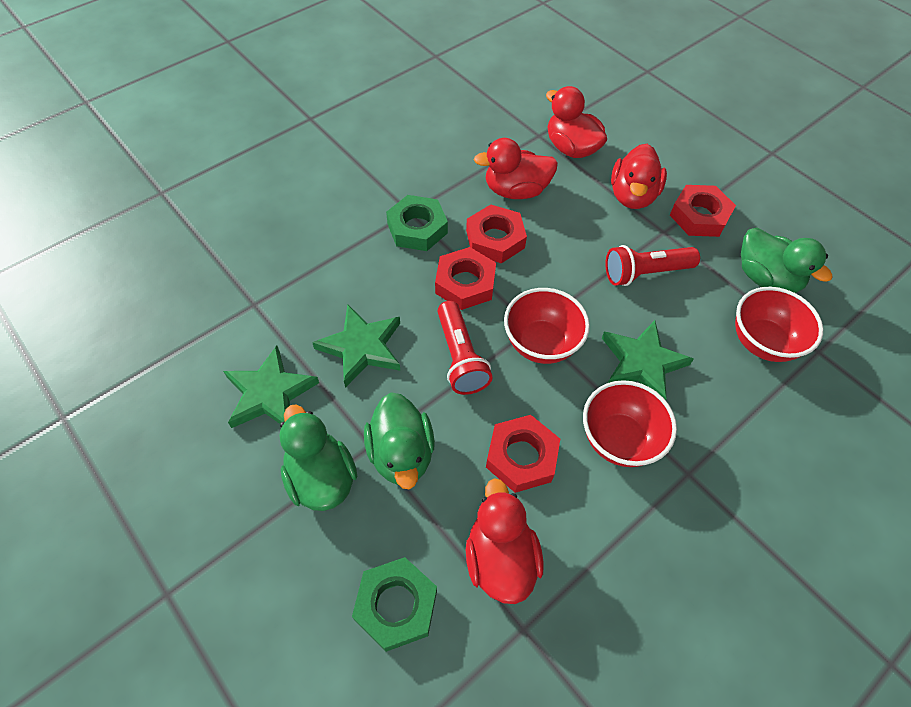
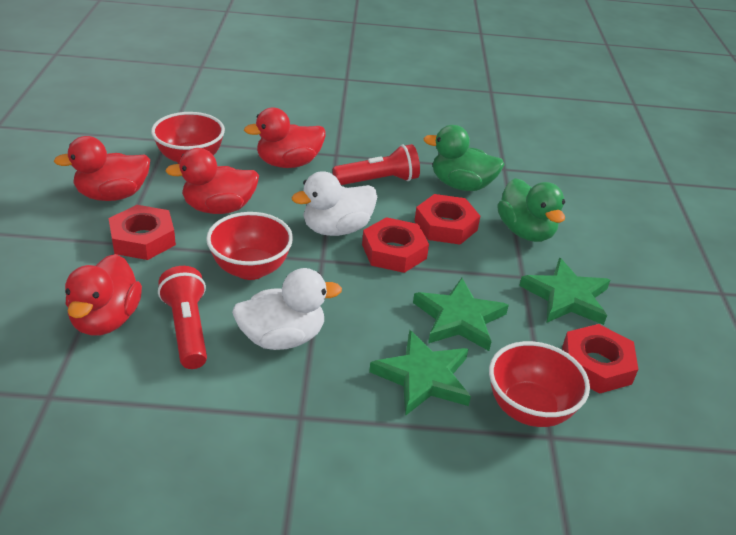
green duck: 3 -> 2
green nut: 2 -> 0
white duck: 0 -> 2

